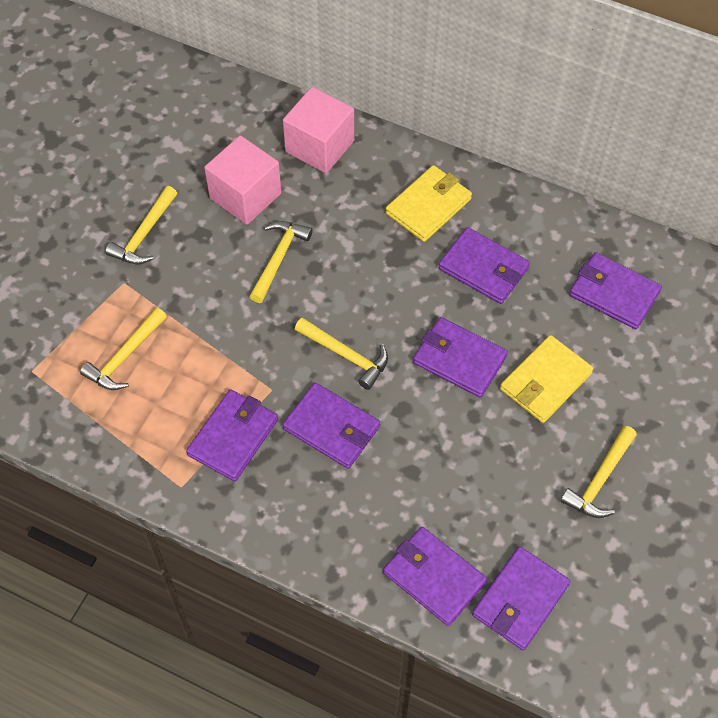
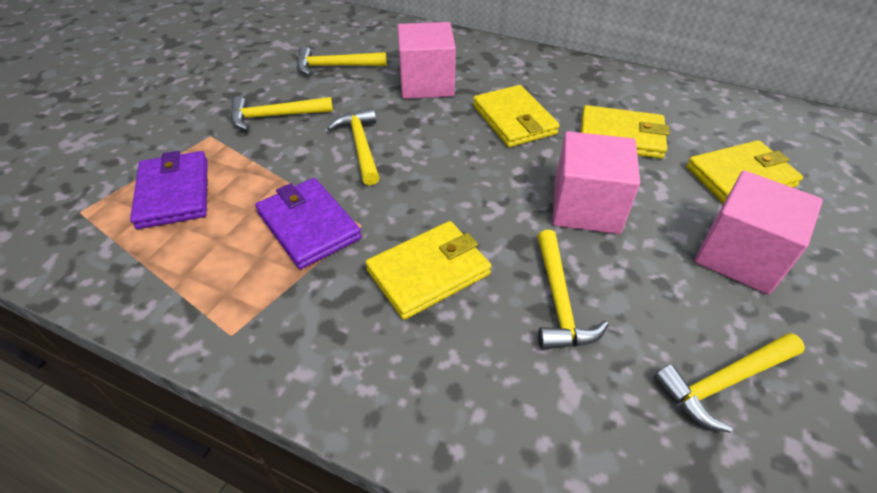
pink cube: 2 -> 3
purple wallet: 7 -> 2
yellow wallet: 2 -> 4

